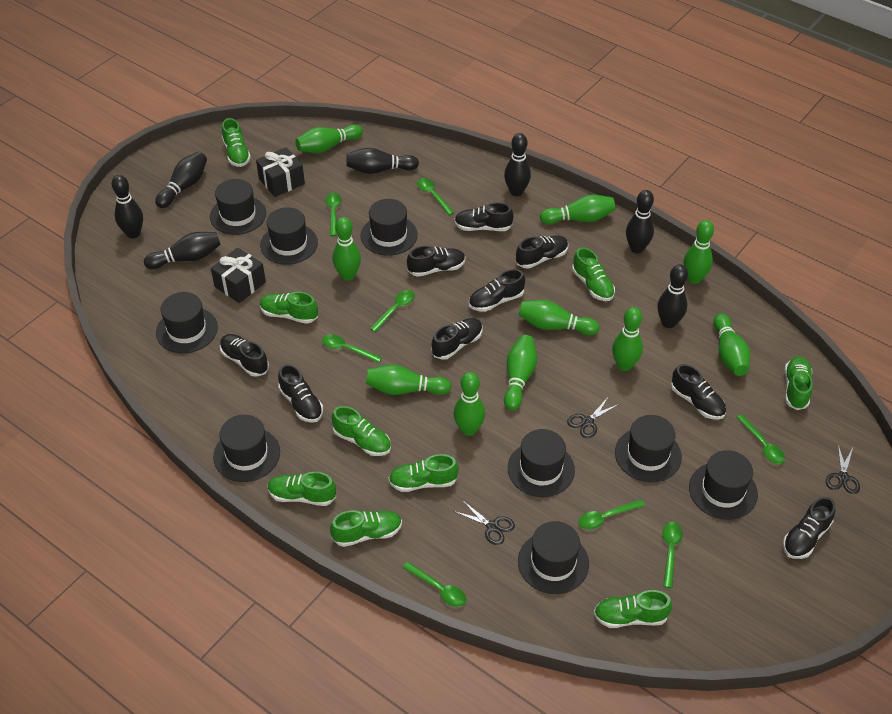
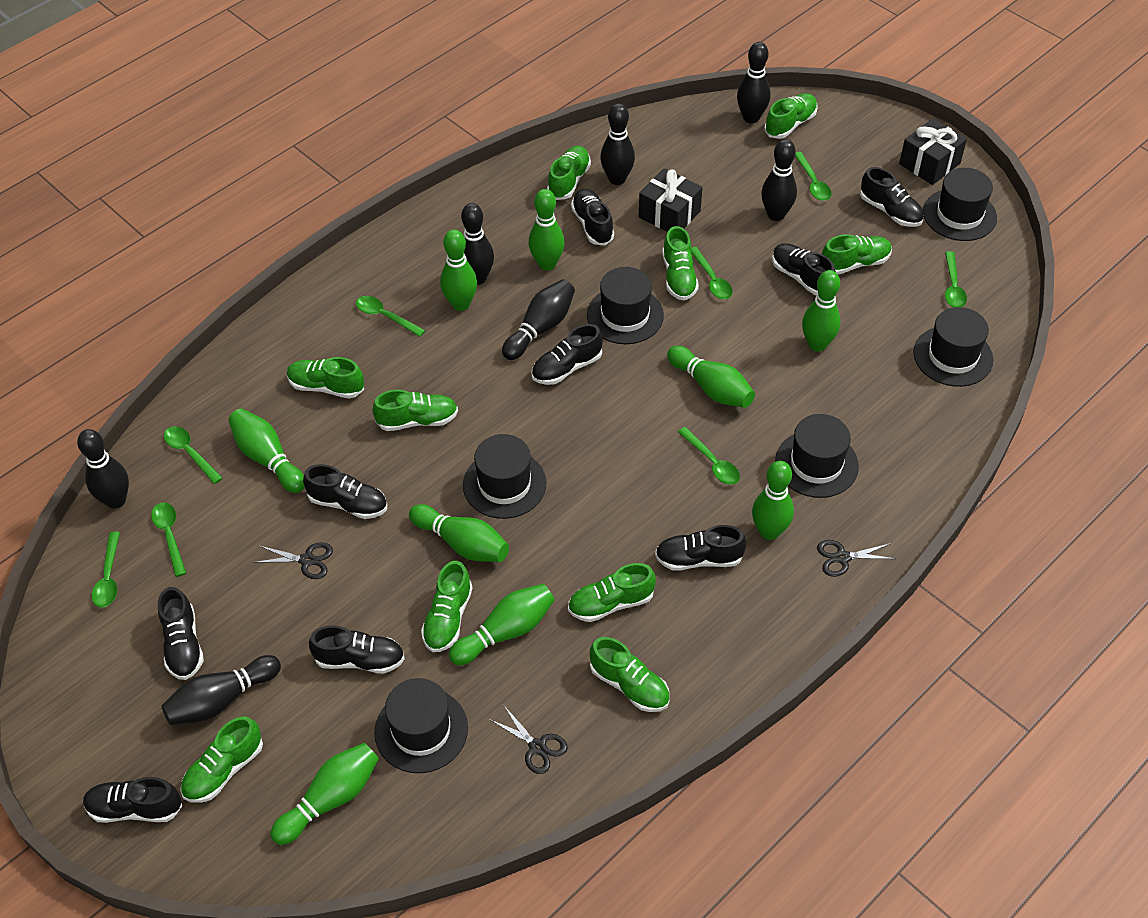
black hat: 9 -> 6
green bowling pin: 10 -> 9
green shoe: 9 -> 10

